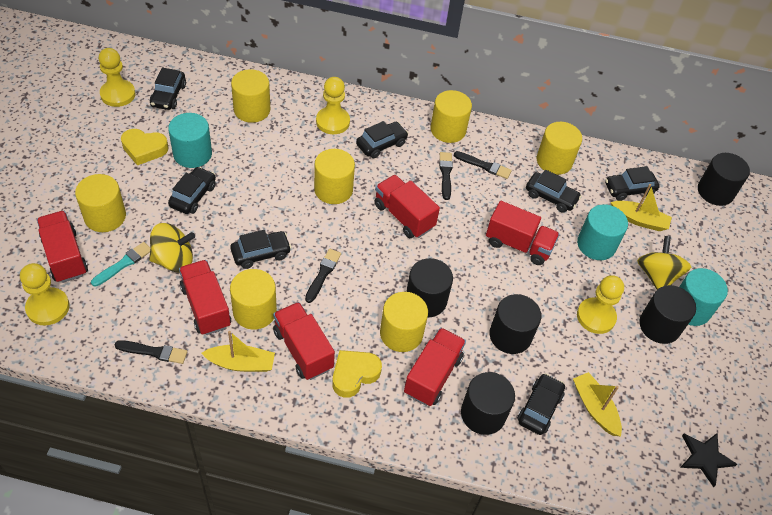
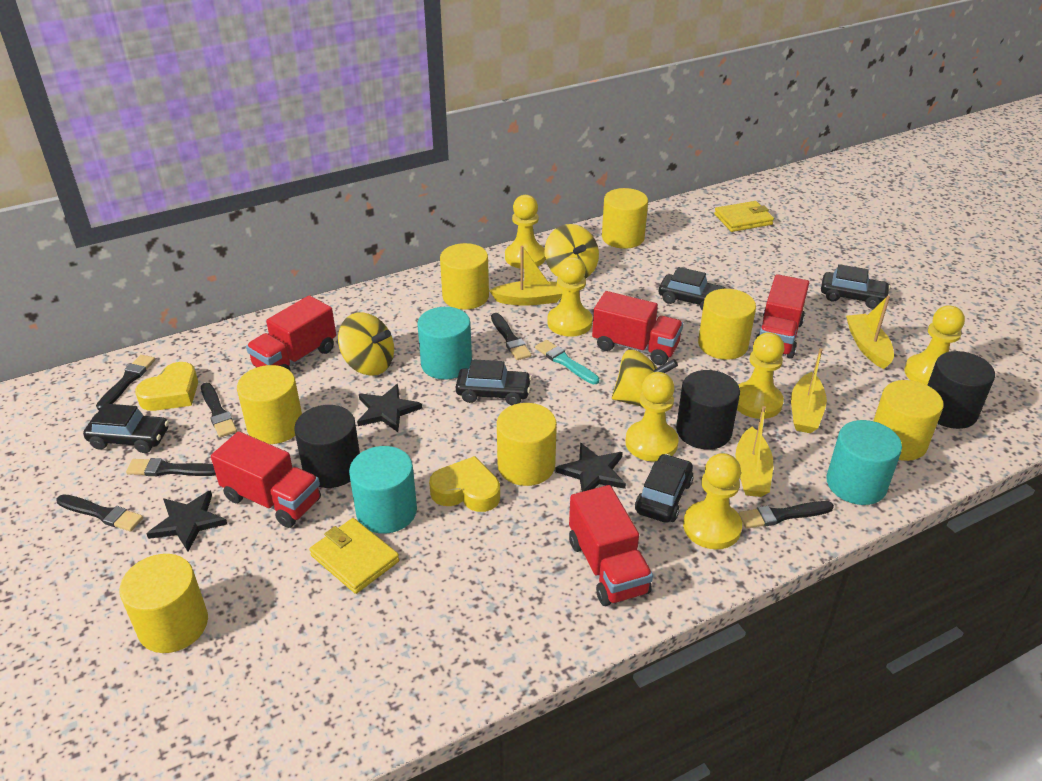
black brush: 4 -> 6
black car: 7 -> 5
black cylinder: 5 -> 3
black star: 1 -> 3
red truck: 6 -> 5
yellow boat: 3 -> 4
yellow pawn: 4 -> 6
yellow spinning top: 2 -> 3
yellow wallet: 0 -> 2

